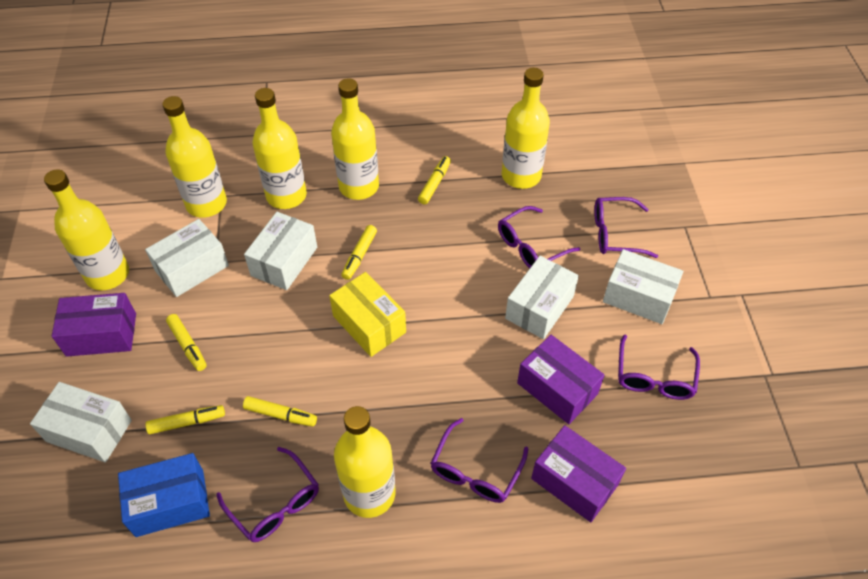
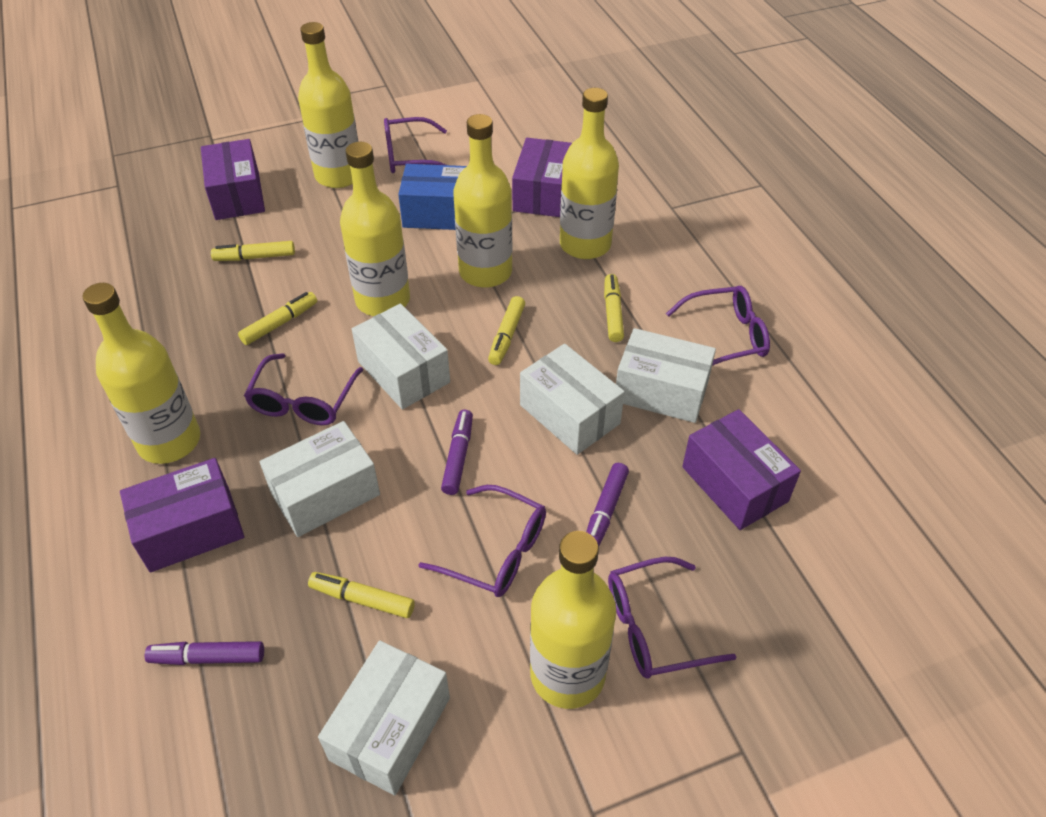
purple box: 3 -> 4
purple marker: 0 -> 3
yellow box: 1 -> 0

